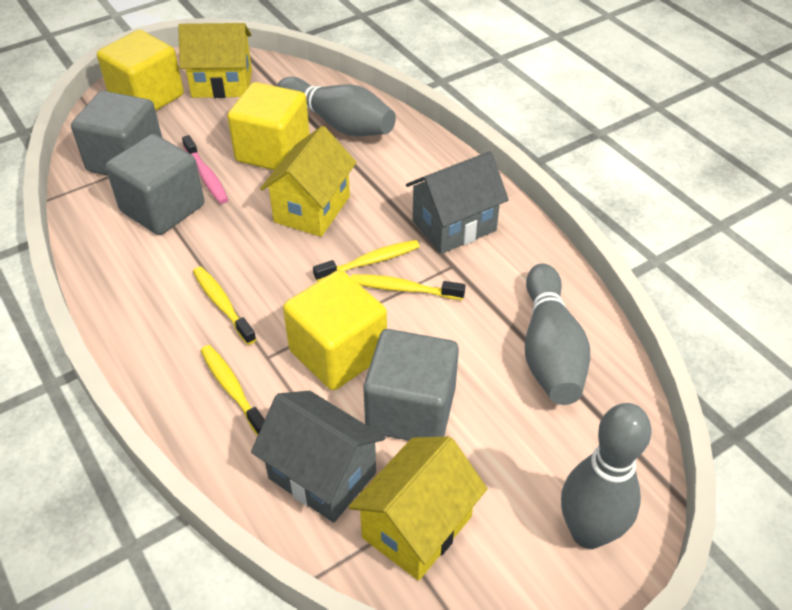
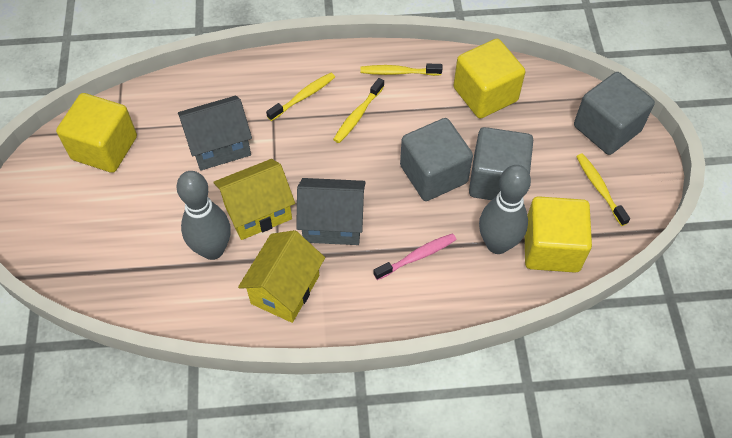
grey bowling pin: 3 -> 2
yellow house: 3 -> 2

